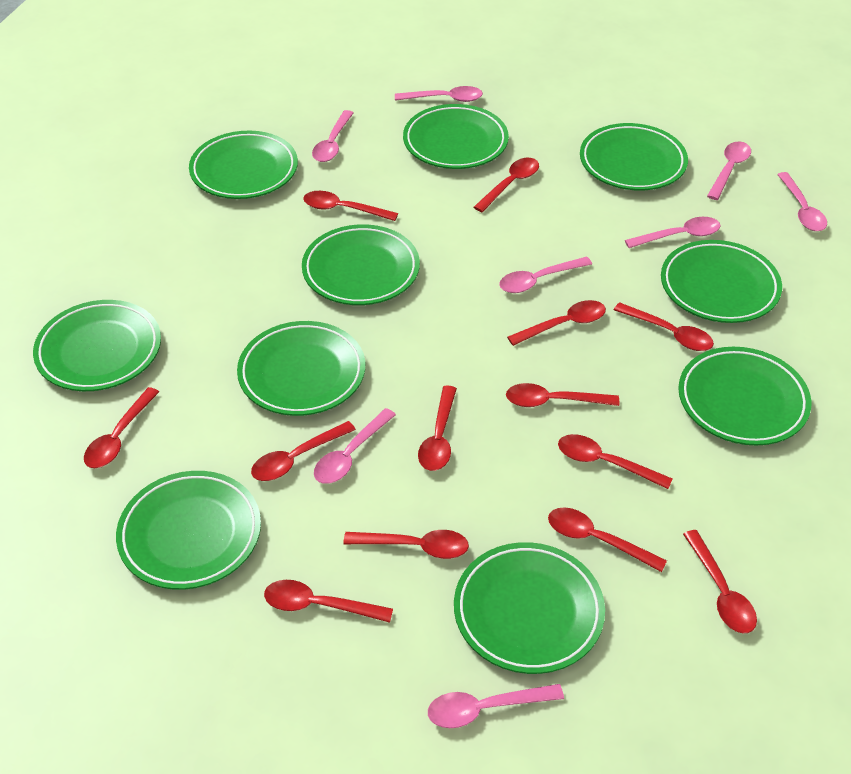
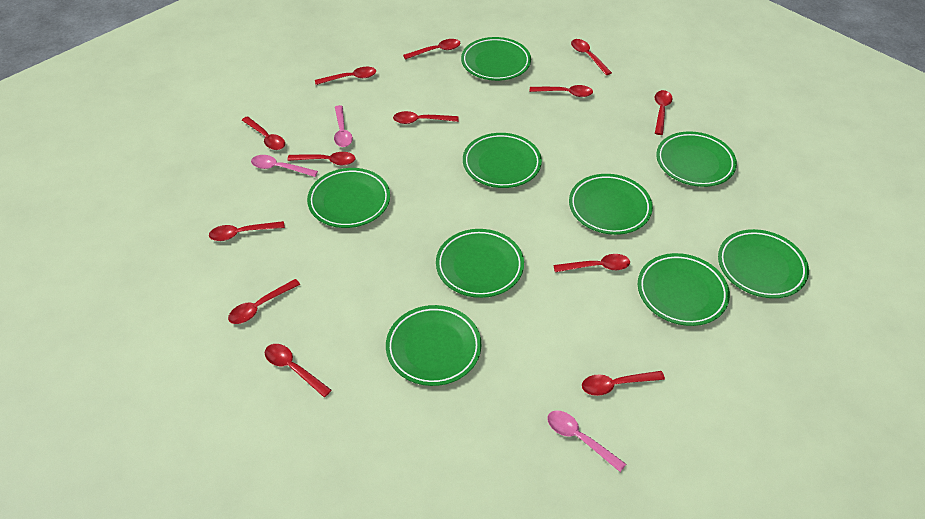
green plate: 10 -> 9
pink spoon: 8 -> 3

